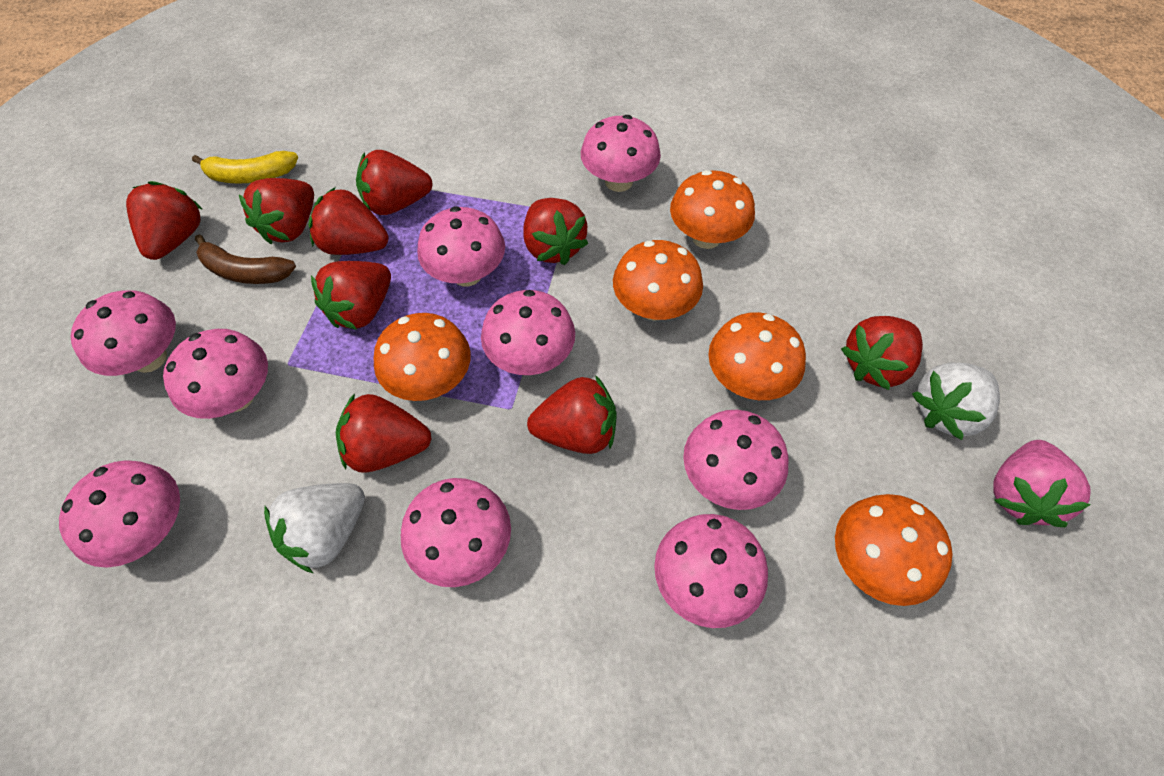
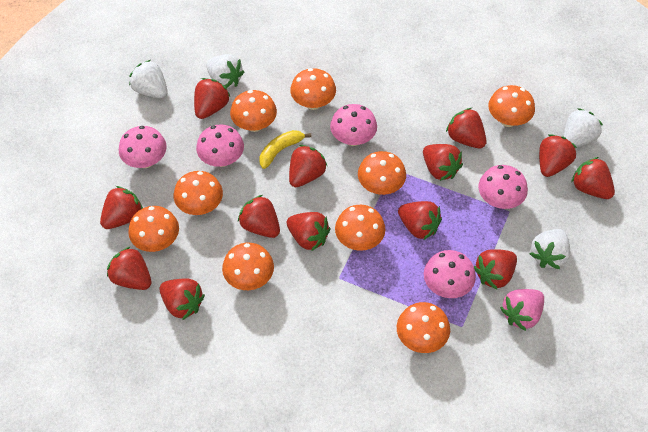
brown banana: 1 -> 0
orange mushroom: 5 -> 9
pink mushroom: 9 -> 5
red strawberry: 9 -> 13
white strawberry: 2 -> 4

